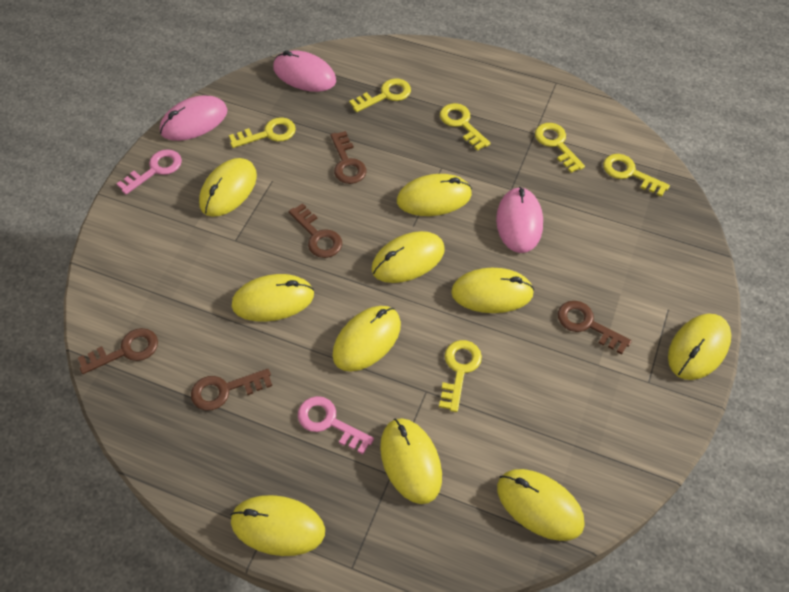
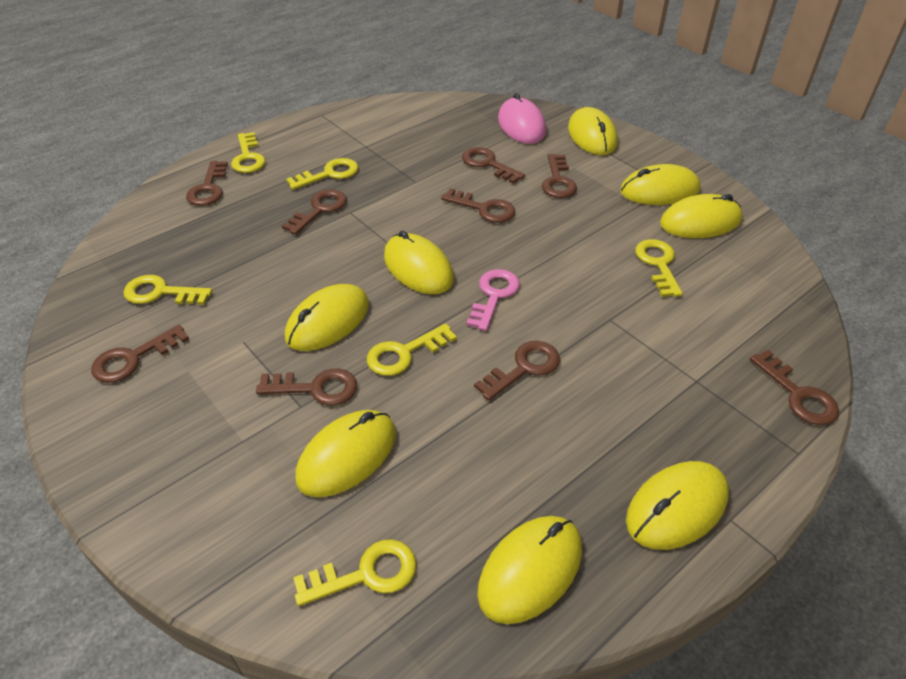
brown key: 5 -> 9
pink key: 2 -> 1
pink mouse: 3 -> 1
yellow mouse: 10 -> 8

